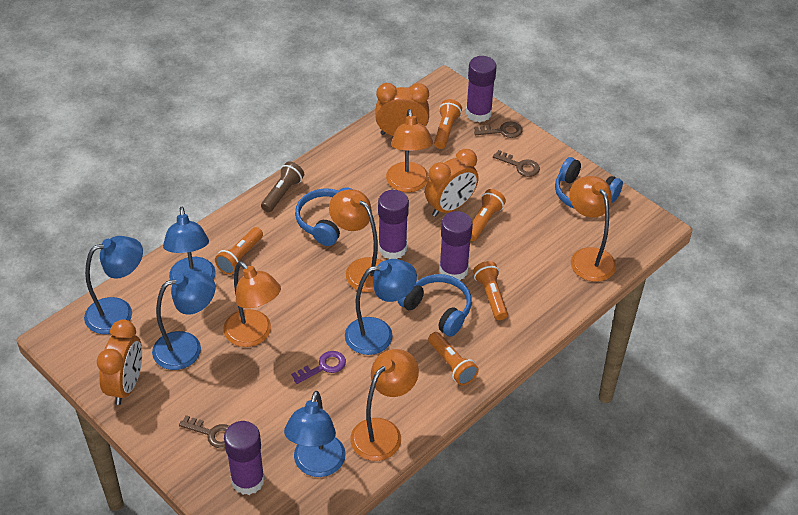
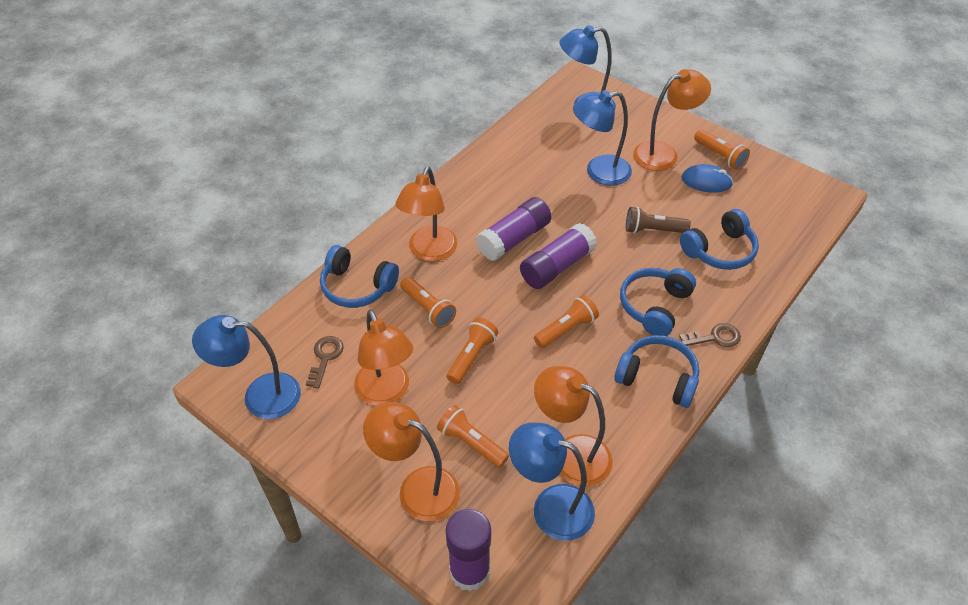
blue headphones: 3 -> 4
blue lamp: 5 -> 4
blue mouse: 0 -> 1
brown key: 3 -> 2
orange clock: 3 -> 0
purple glue stick: 4 -> 3
purple key: 1 -> 0

